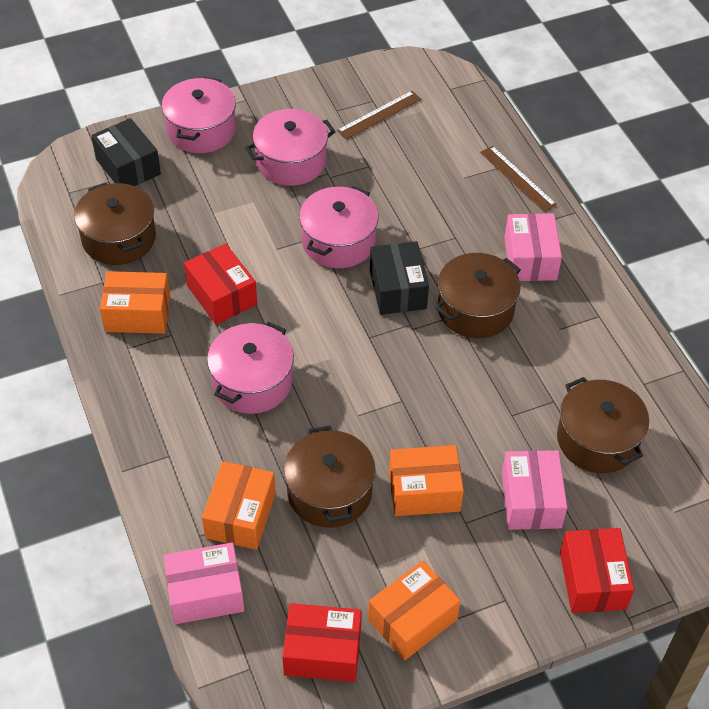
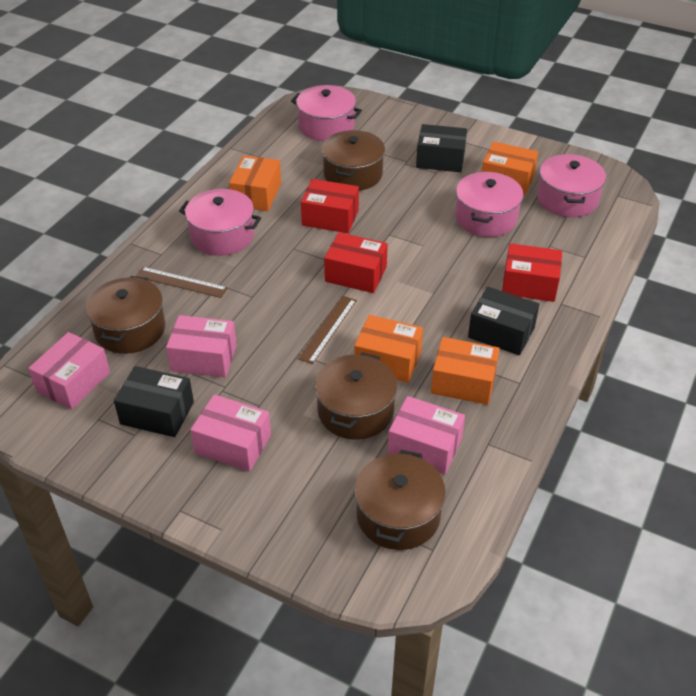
black box: 2 -> 3
pink box: 3 -> 4

